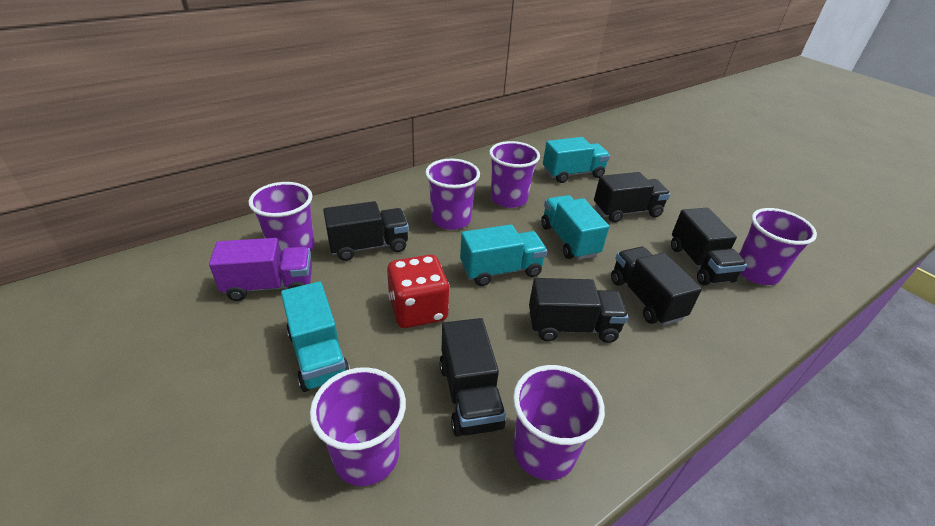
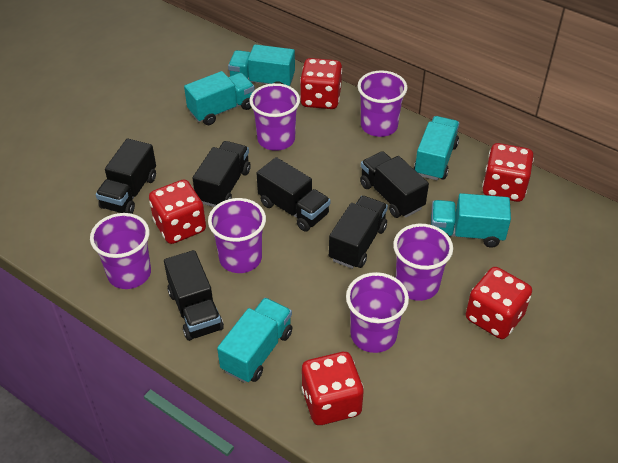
purple truck: 1 -> 0
red dice: 1 -> 5
turquoise truck: 4 -> 5

